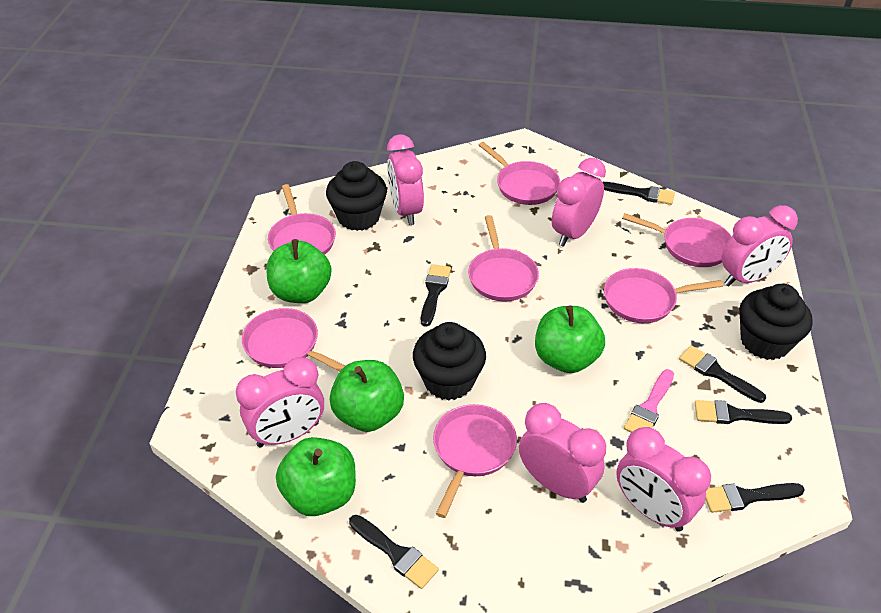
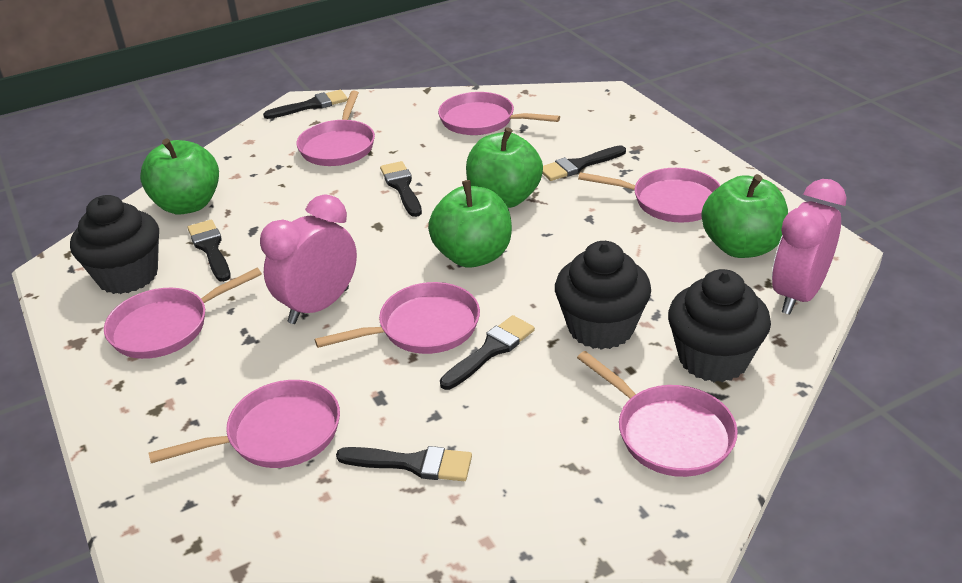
pink brush: 1 -> 0
pink clock: 6 -> 2

